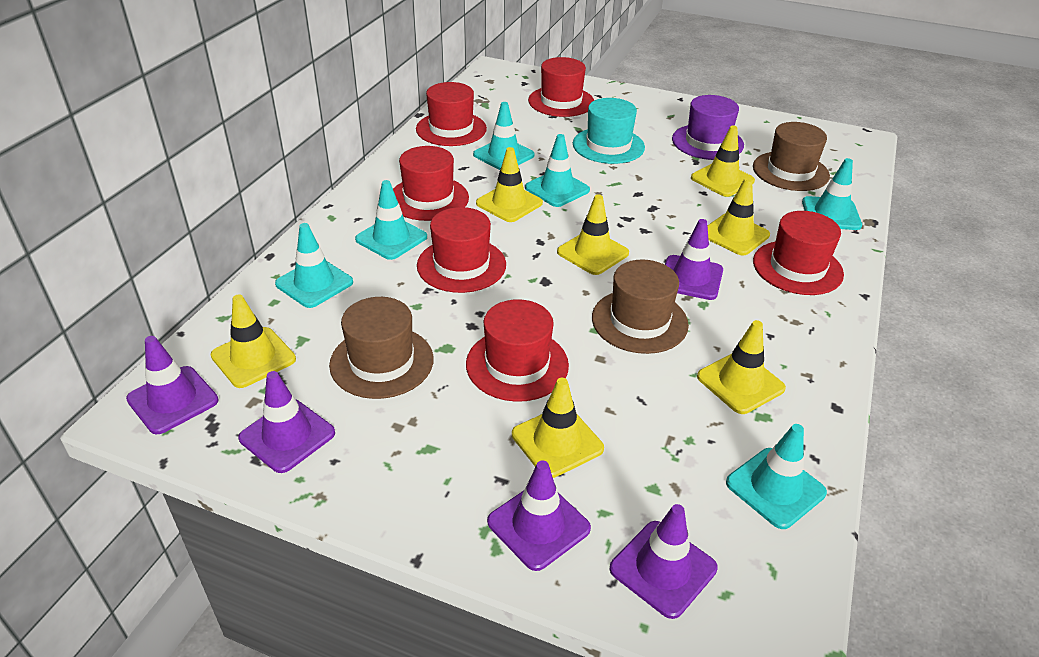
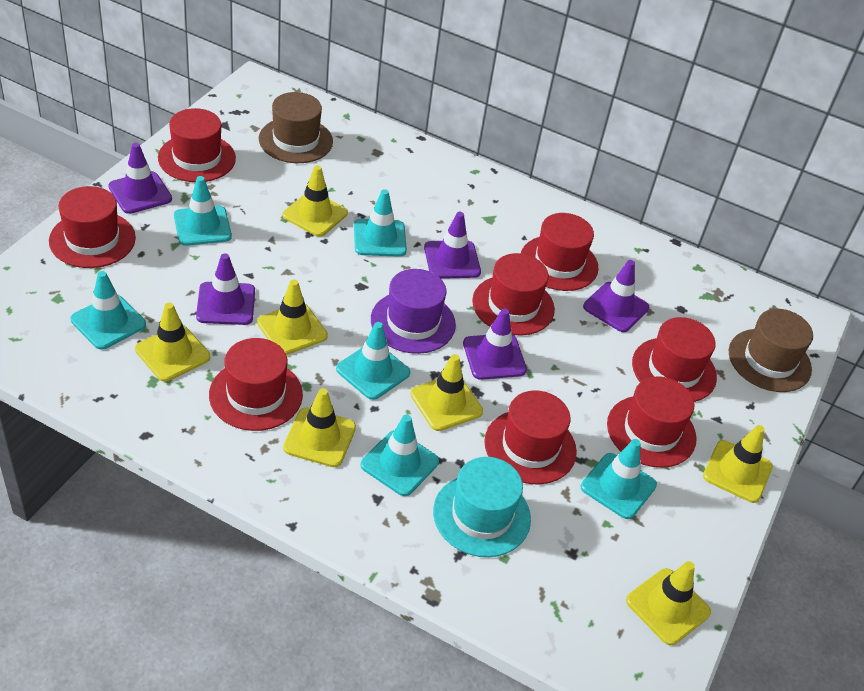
brown hat: 3 -> 2
red hat: 6 -> 8

